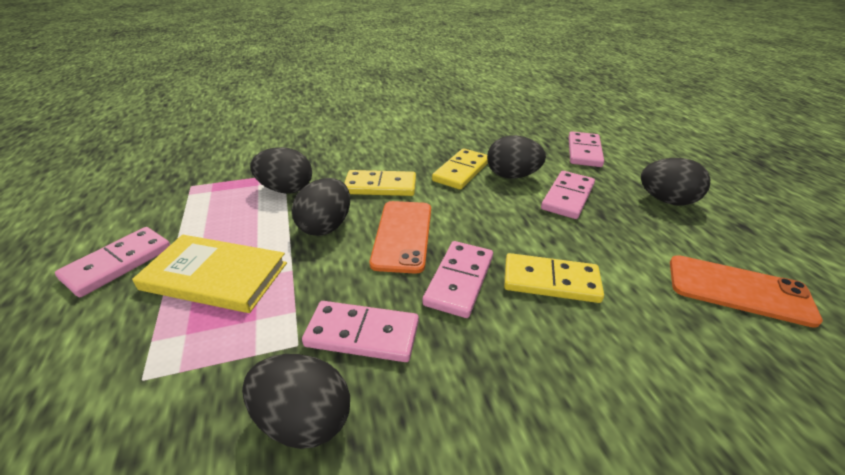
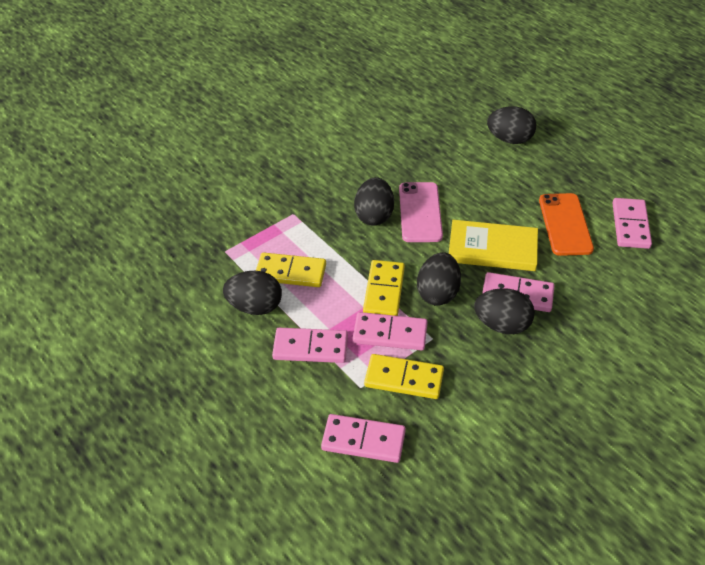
orange phone: 2 -> 1
pink phone: 0 -> 1

